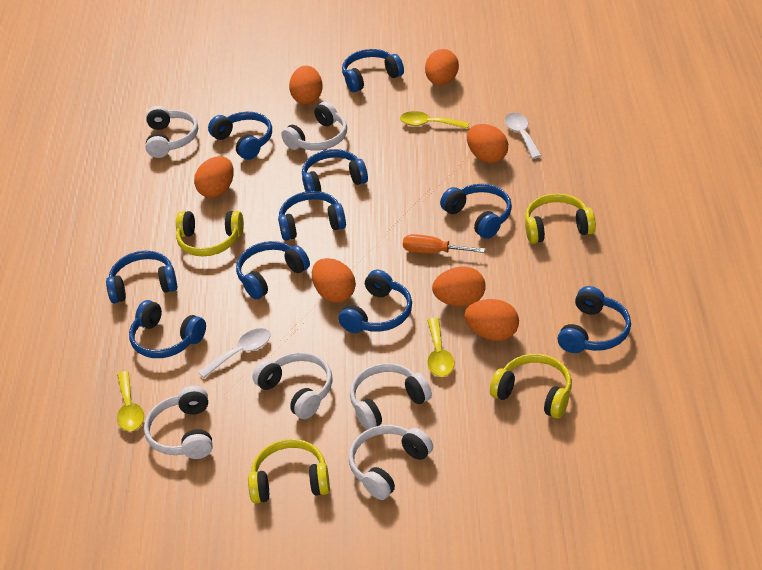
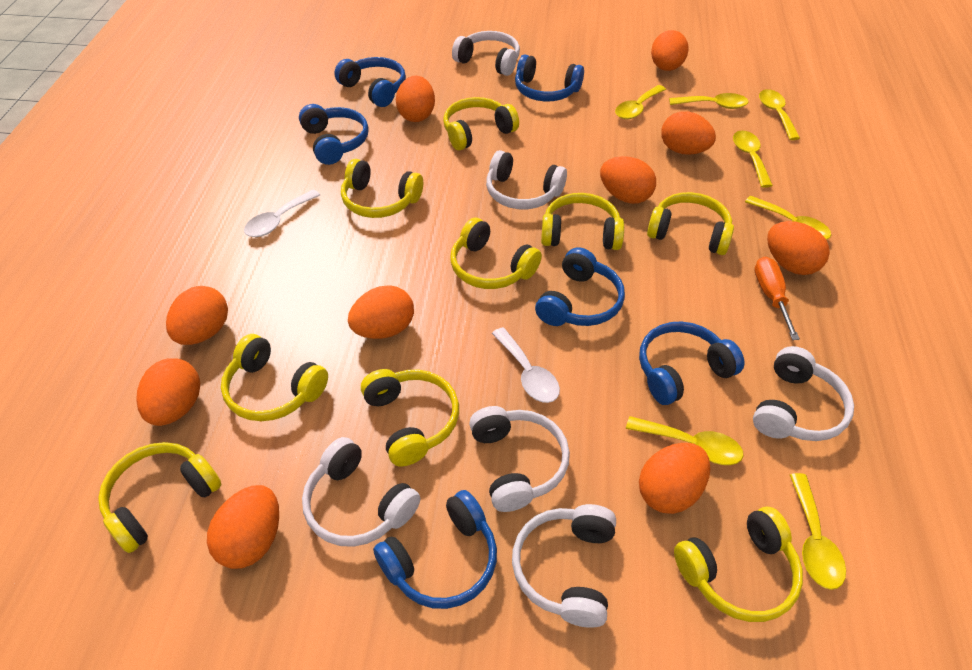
blue headphones: 10 -> 6
orange egg: 7 -> 10
yellow headphones: 4 -> 9
yellow spoon: 3 -> 7

